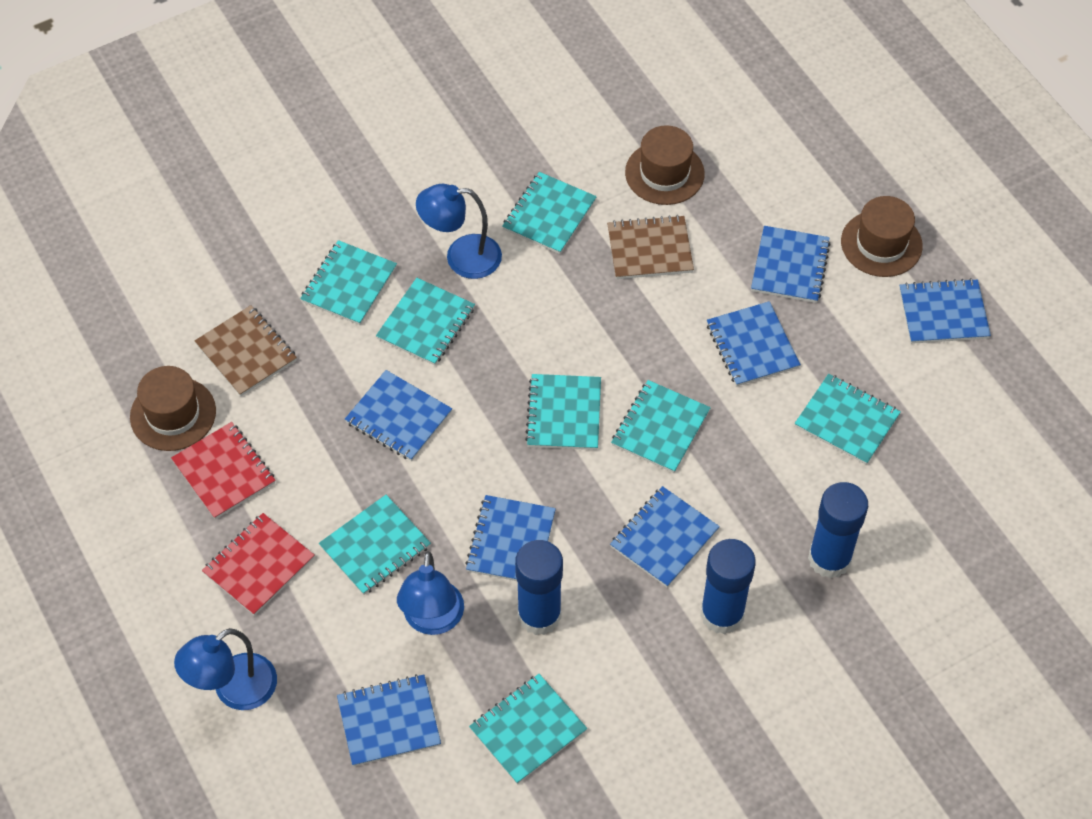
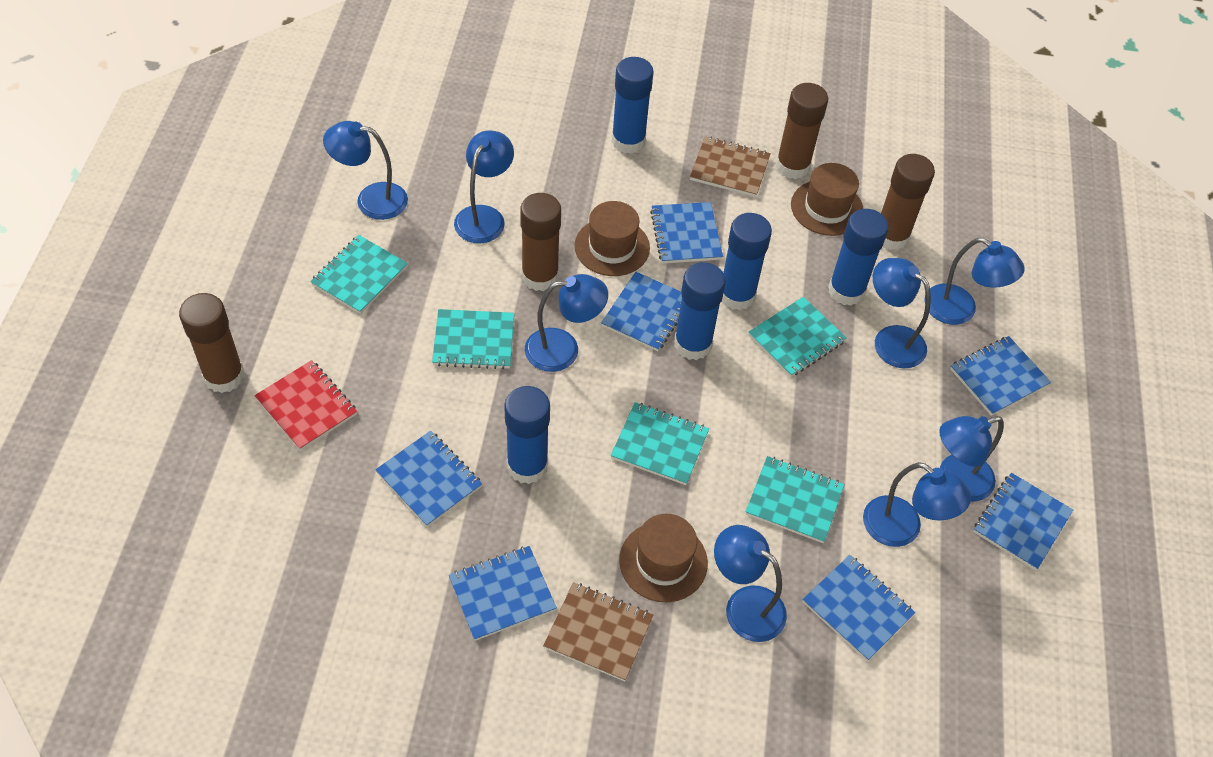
blue glue stick: 3 -> 5
blue lamp: 3 -> 8
brown glue stick: 0 -> 4
red notebook: 2 -> 1
turquoise notebook: 8 -> 5

